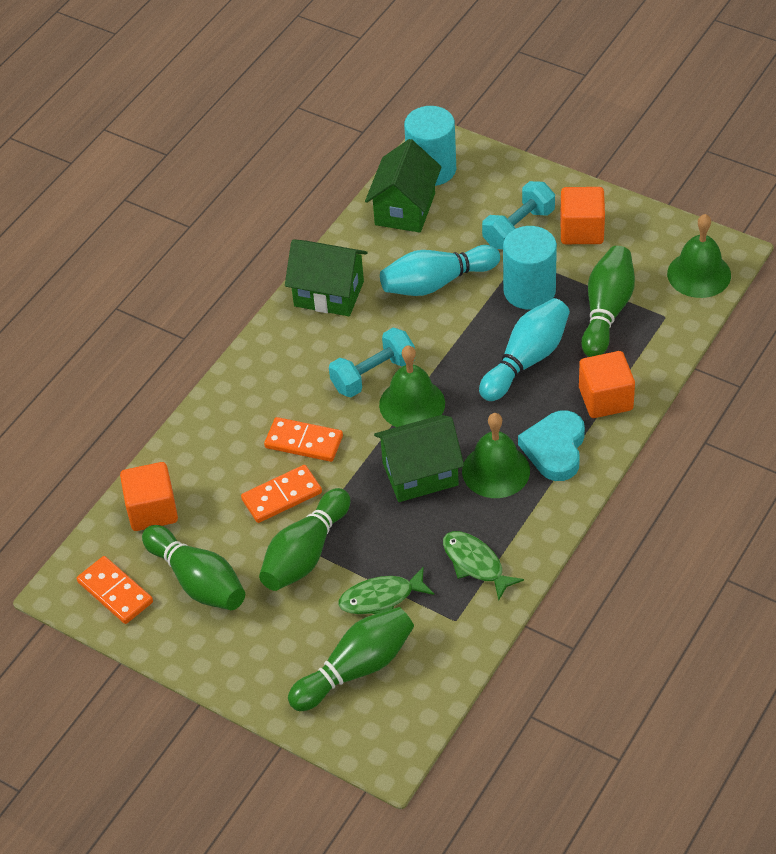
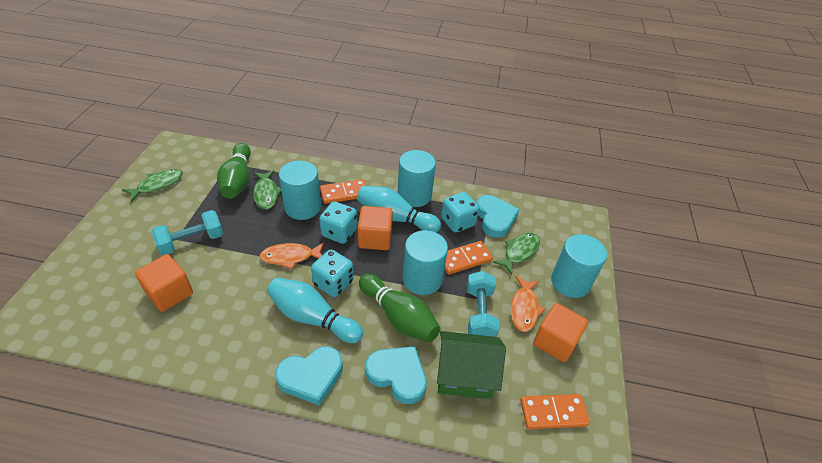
green bell: 3 -> 0
green bowling pin: 4 -> 2
green fish: 2 -> 3
green house: 3 -> 1
orange fish: 0 -> 2
turquoise cylinder: 2 -> 4
turquoise dice: 0 -> 3
turquoise heart: 1 -> 3

